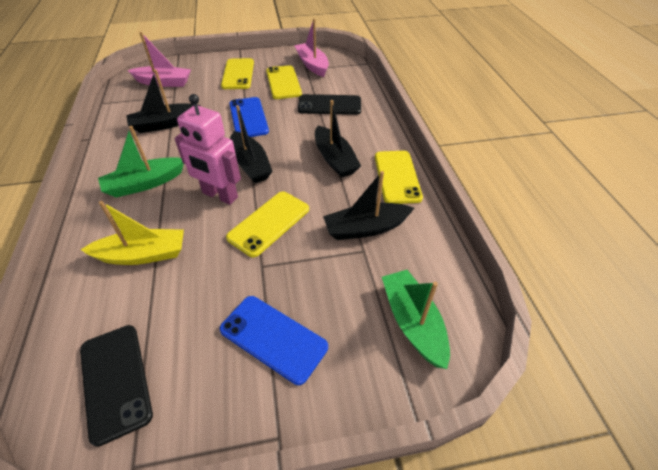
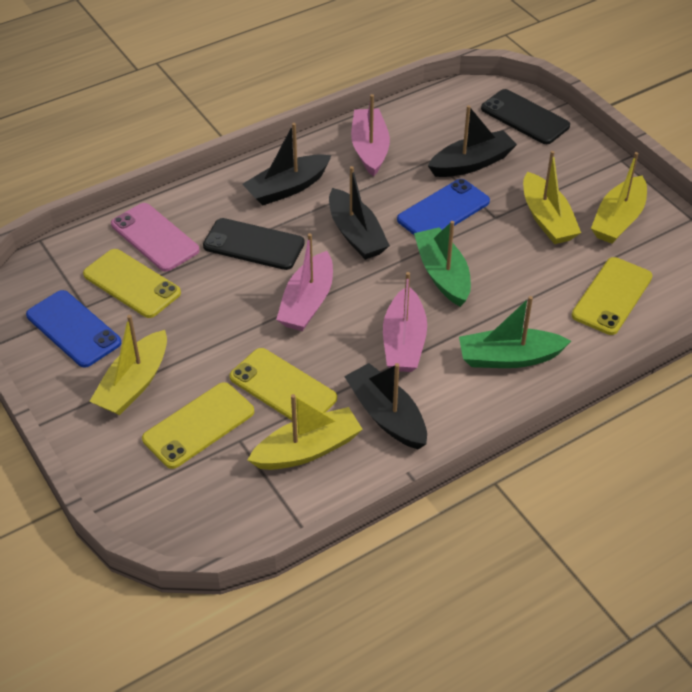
pink boat: 2 -> 3
pink phone: 0 -> 1
pink robot: 1 -> 0
yellow boat: 1 -> 4

